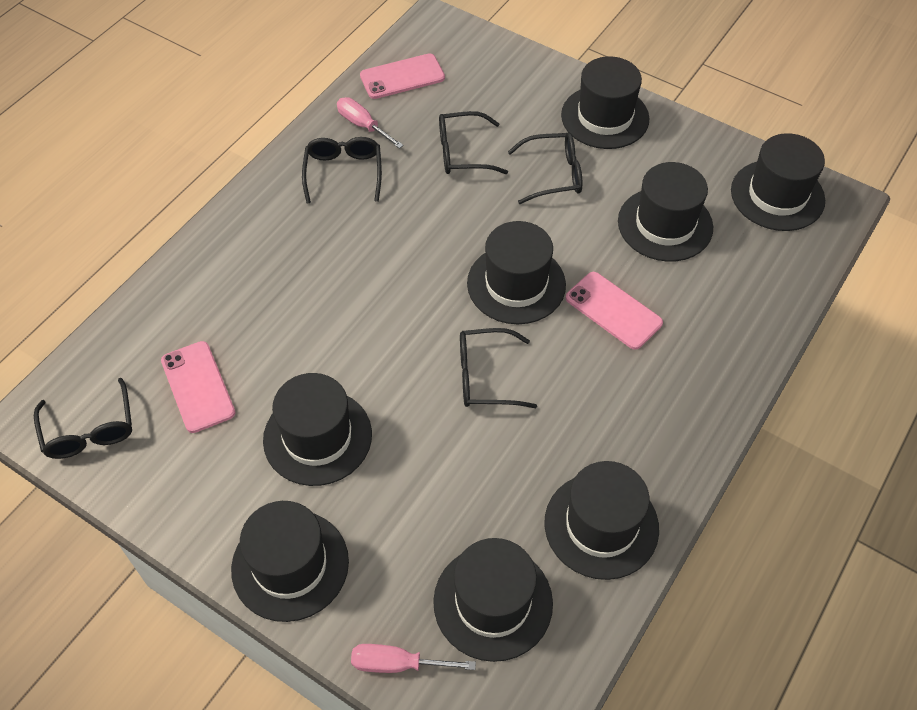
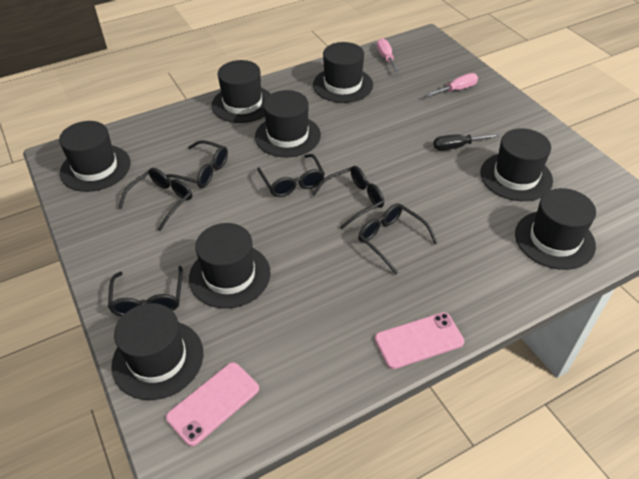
black glasses: 5 -> 6
black screwdriver: 0 -> 1
pink phone: 3 -> 2

